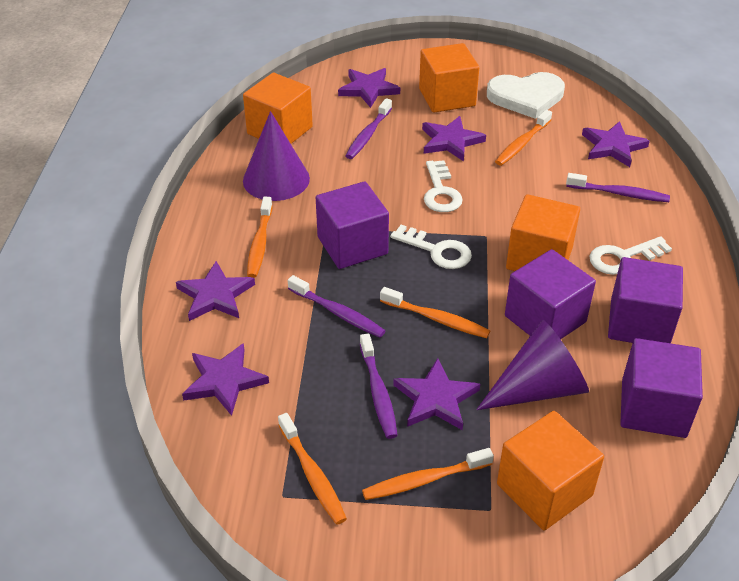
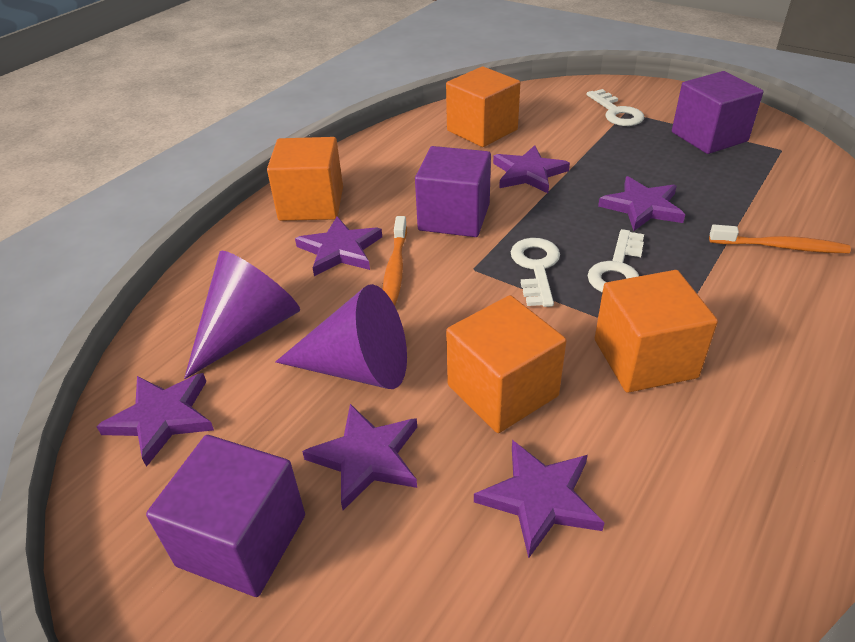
orange toothbrush: 5 -> 2
purple cube: 4 -> 3
purple toothbrush: 4 -> 0
white heart: 1 -> 0

